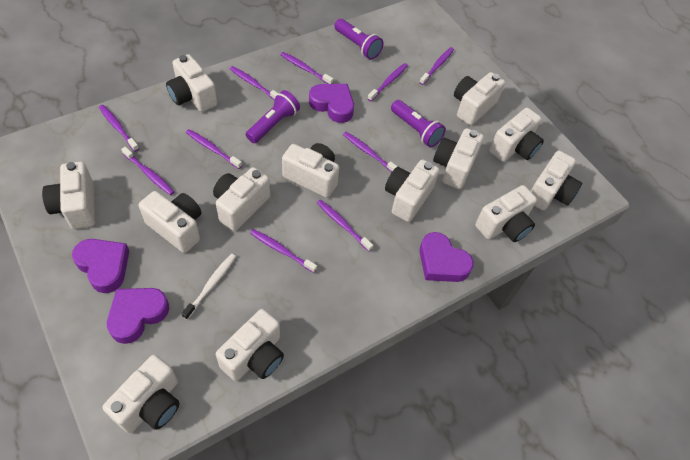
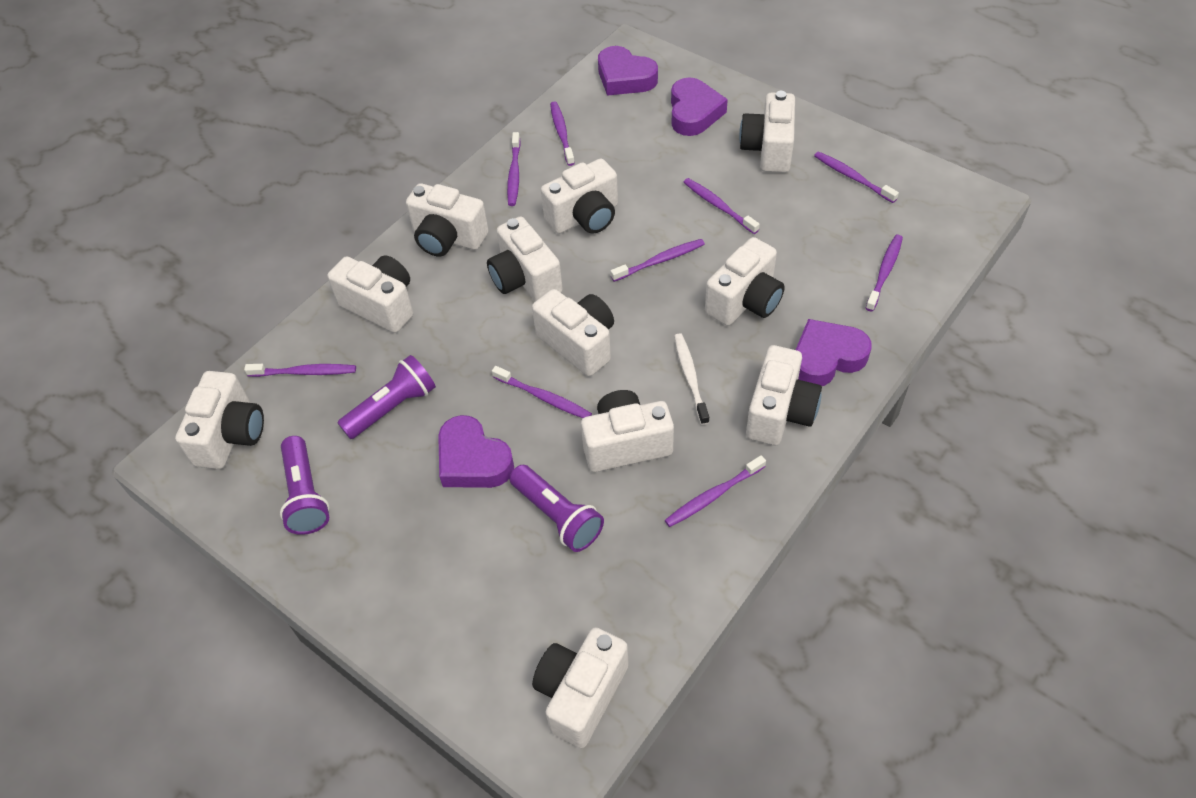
purple toothbrush: 10 -> 9
white camera: 13 -> 11

